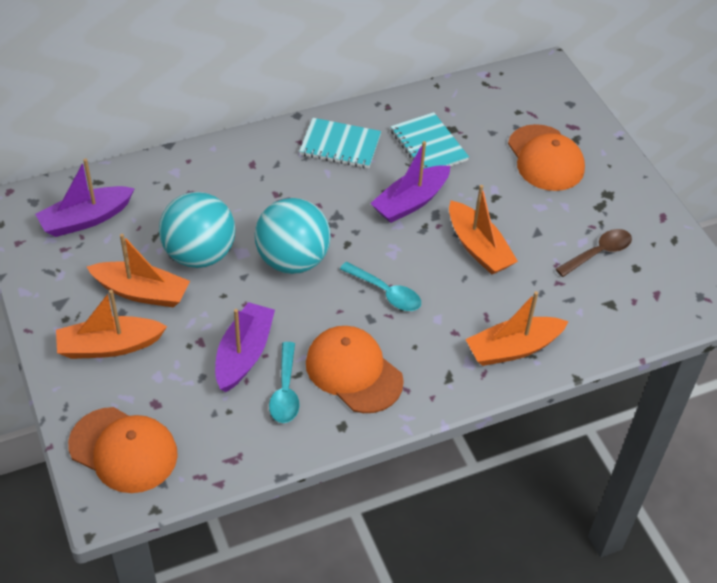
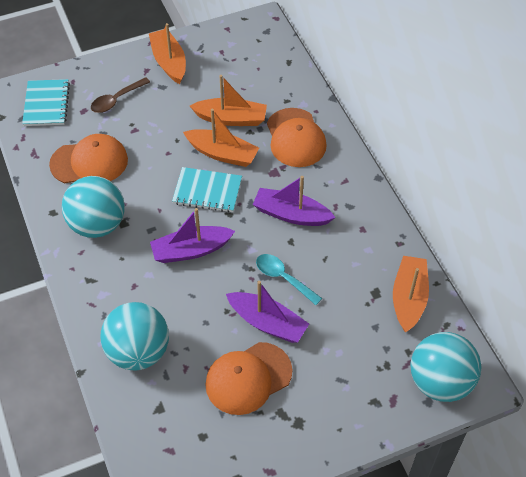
turquoise ball: 2 -> 3
turquoise spoon: 2 -> 1

